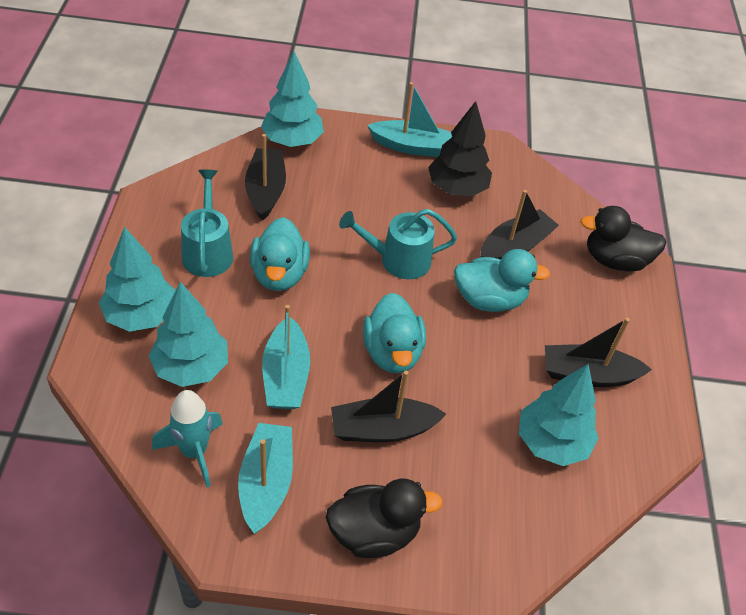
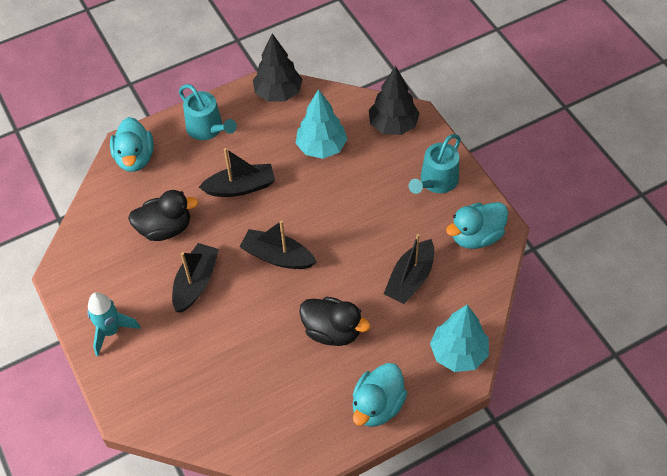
black tree: 1 -> 2
turquoise boat: 3 -> 0
turquoise tree: 4 -> 2

